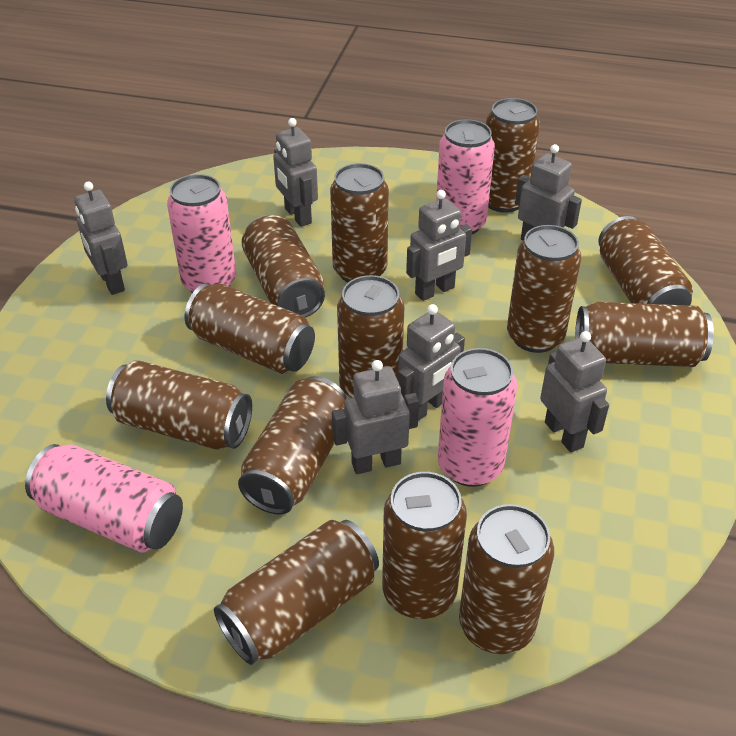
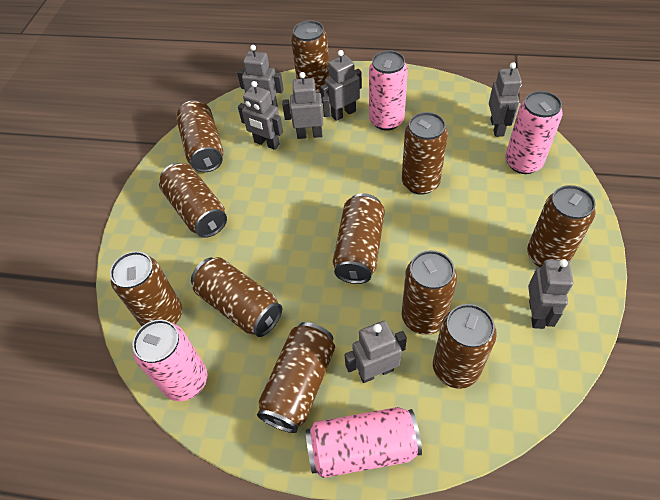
brown can: 13 -> 11

